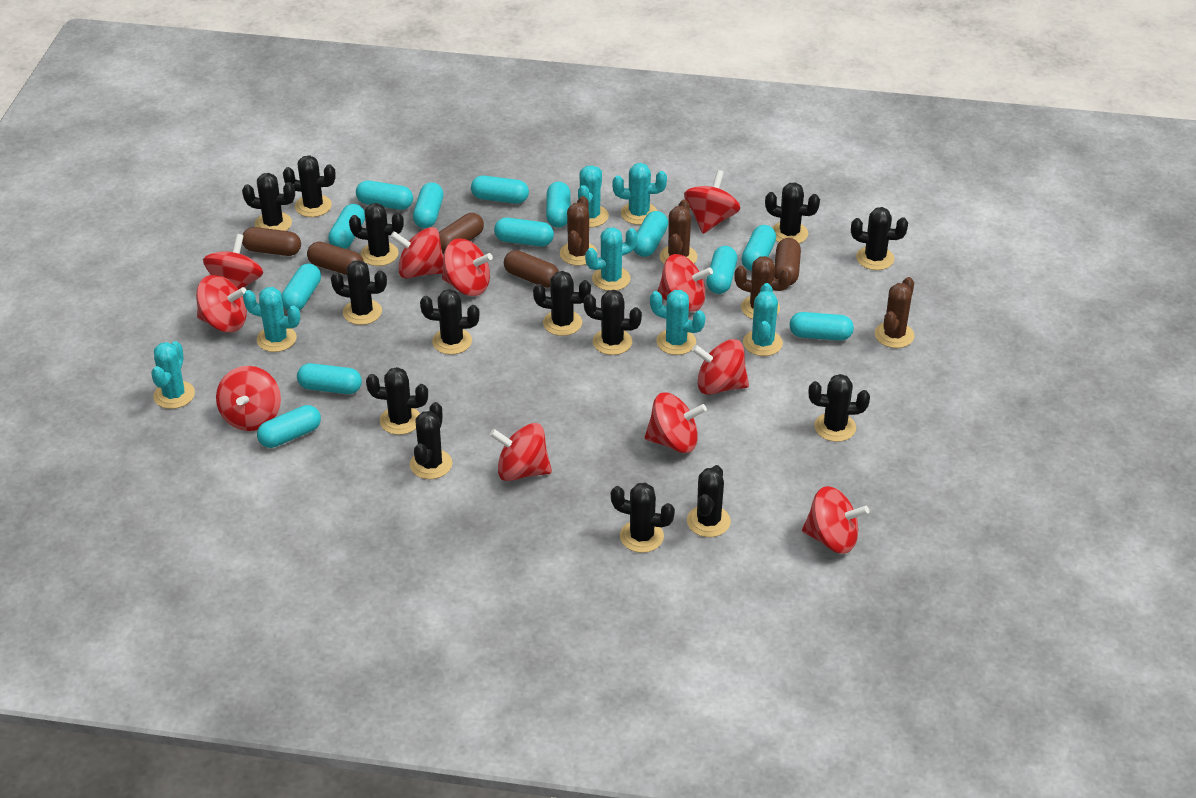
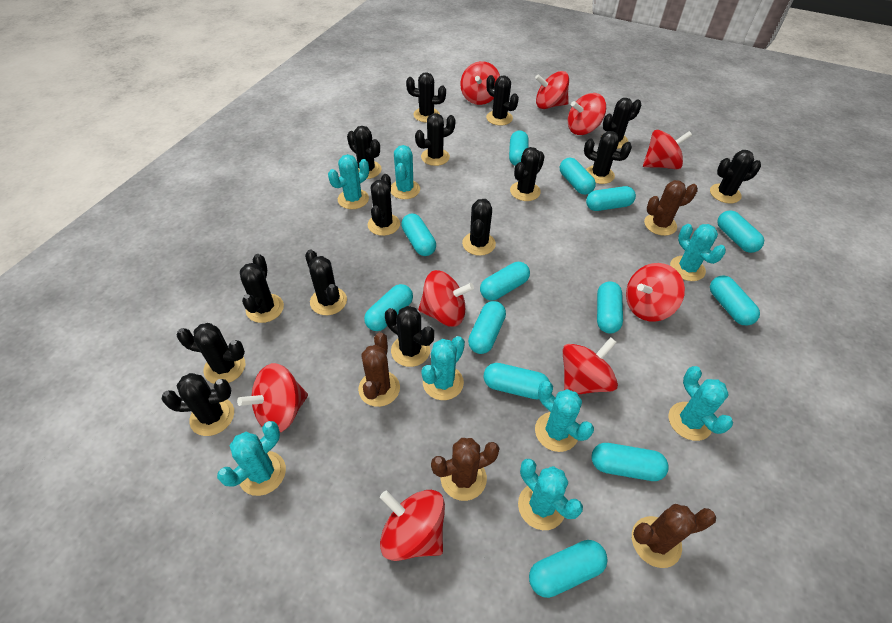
black cactus: 14 -> 15
brown capsule: 5 -> 0
red spinning top: 11 -> 9
turquoise cactus: 7 -> 8

